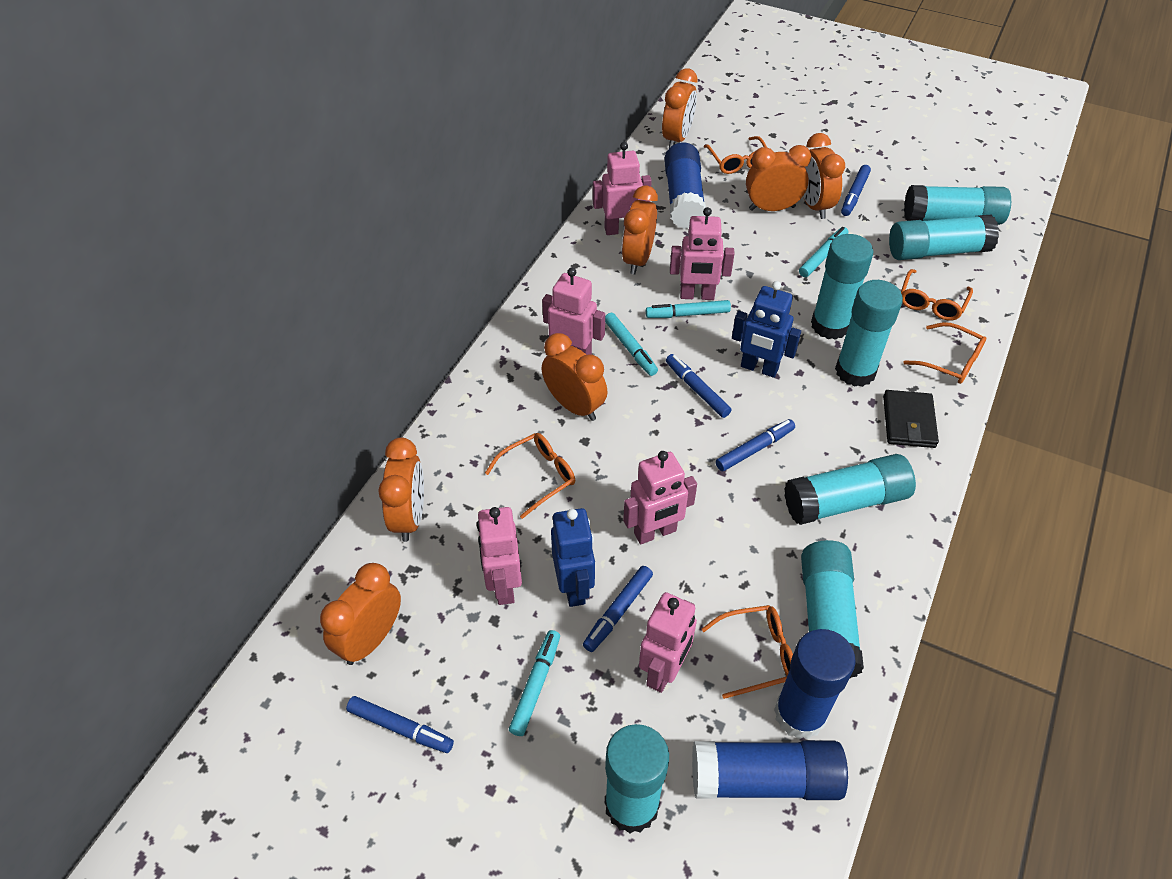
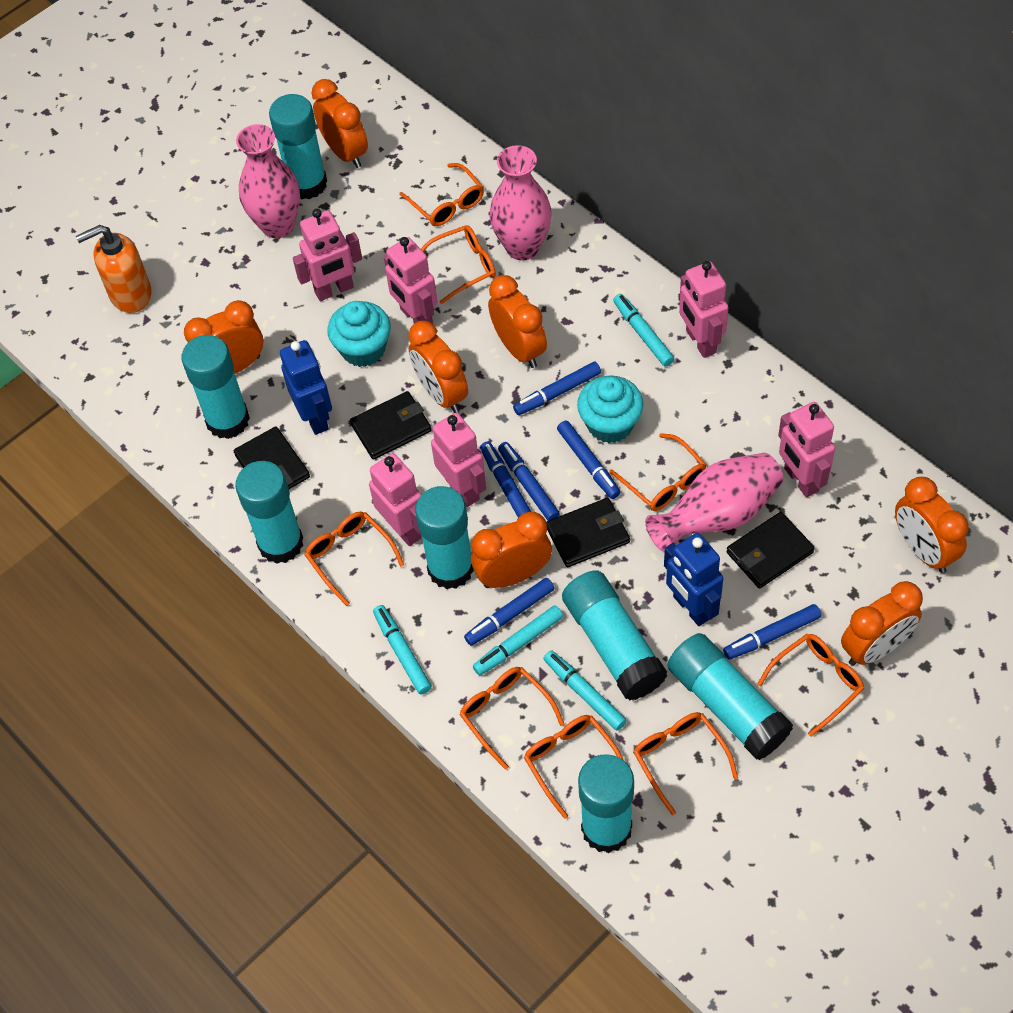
black wallet: 1 -> 4
blue glue stick: 3 -> 0
blue marker: 5 -> 6
orange glasses: 5 -> 8
orange soap dispenser: 0 -> 1
pink vase: 0 -> 3
turquoise cupcake: 0 -> 2

